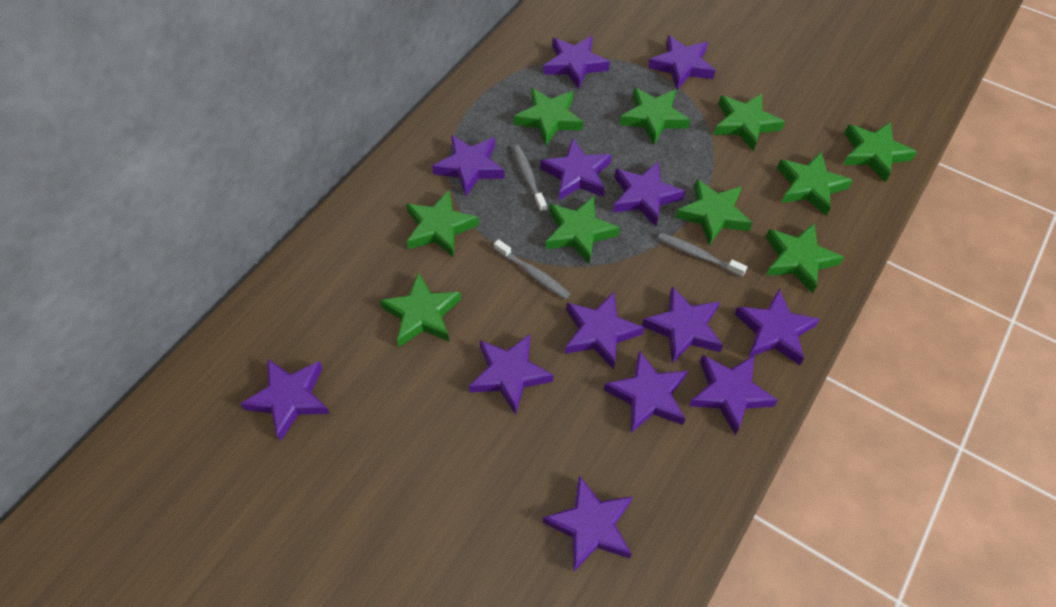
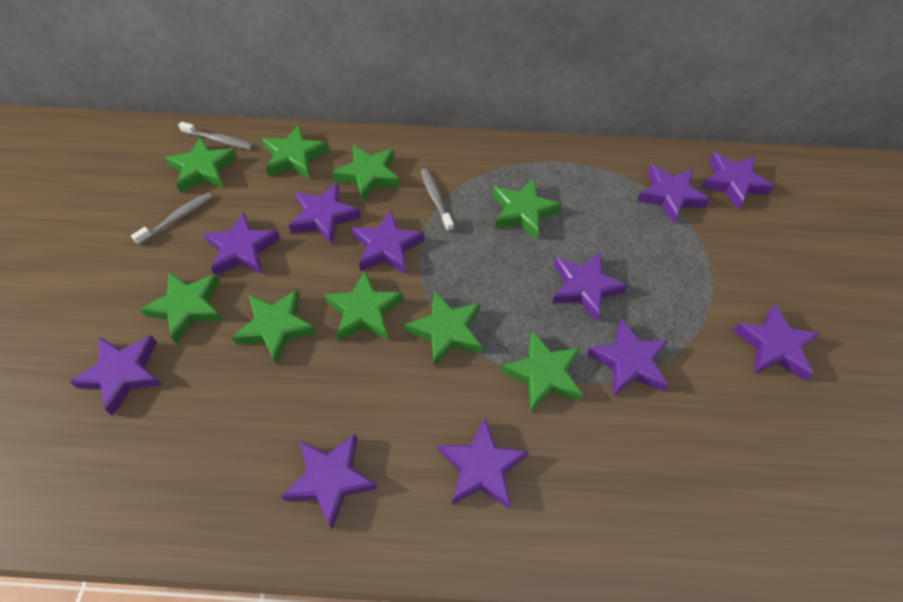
green star: 10 -> 9
purple star: 13 -> 11

